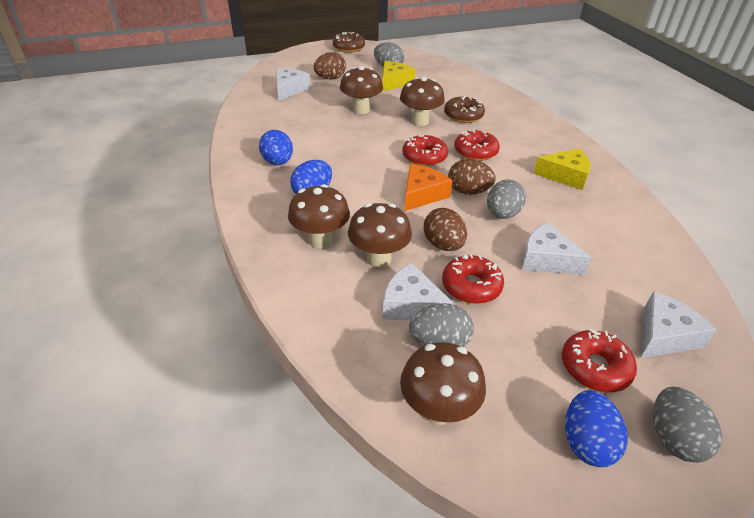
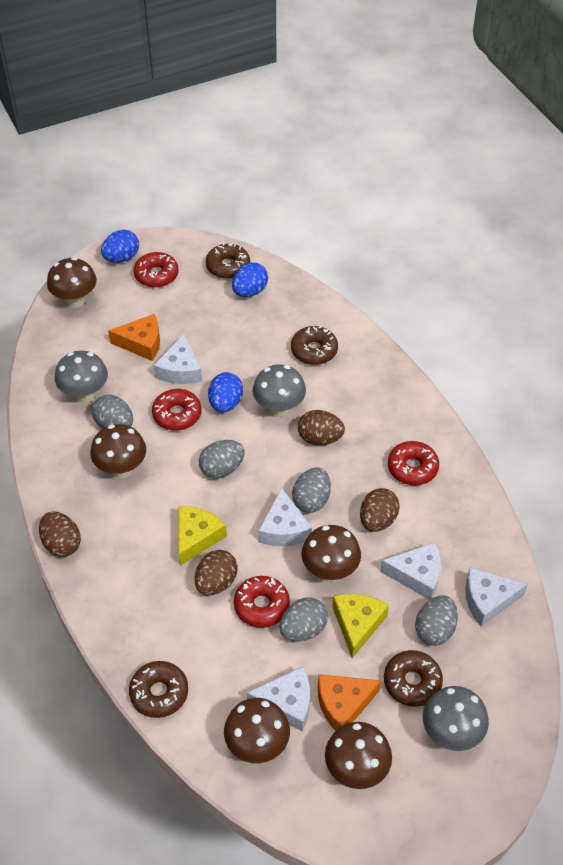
brown donut: 2 -> 4
brown egg: 3 -> 4
grey egg: 4 -> 5
grey mushroom: 0 -> 3
orange cheese: 1 -> 2
white cheese: 4 -> 5

